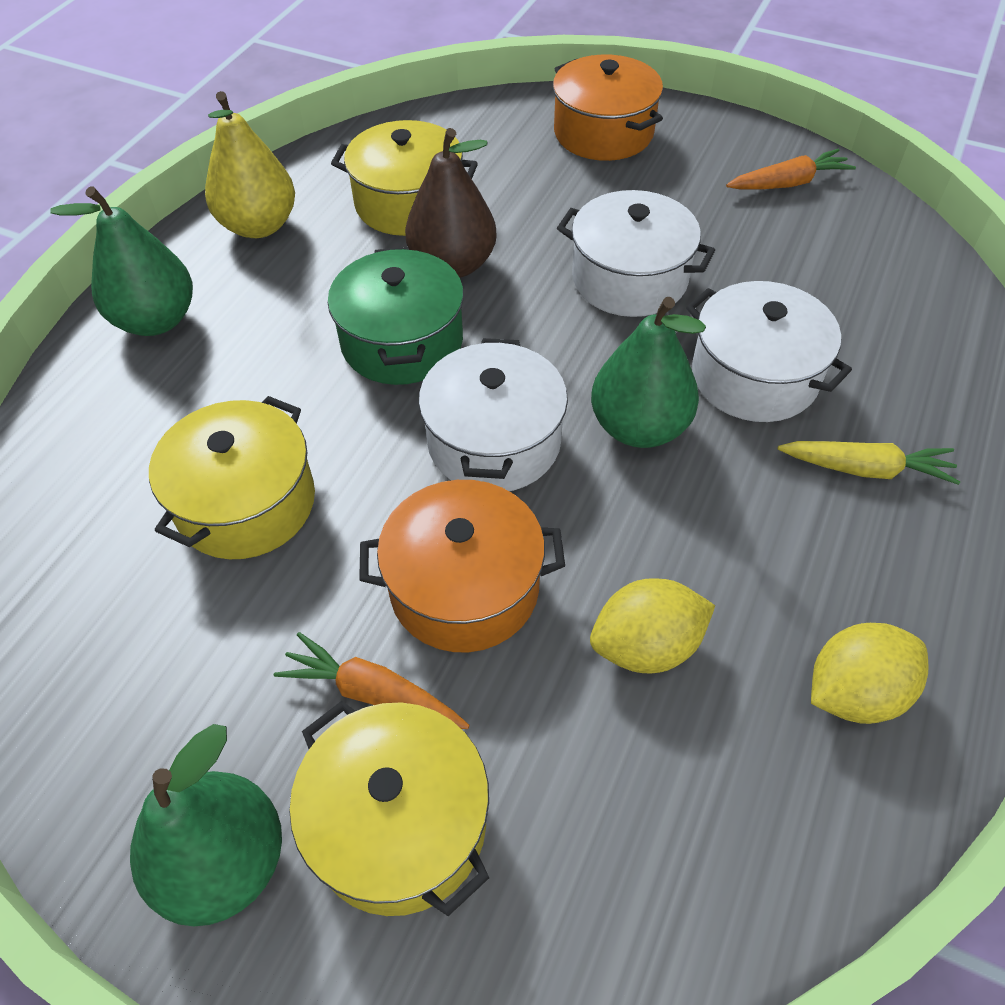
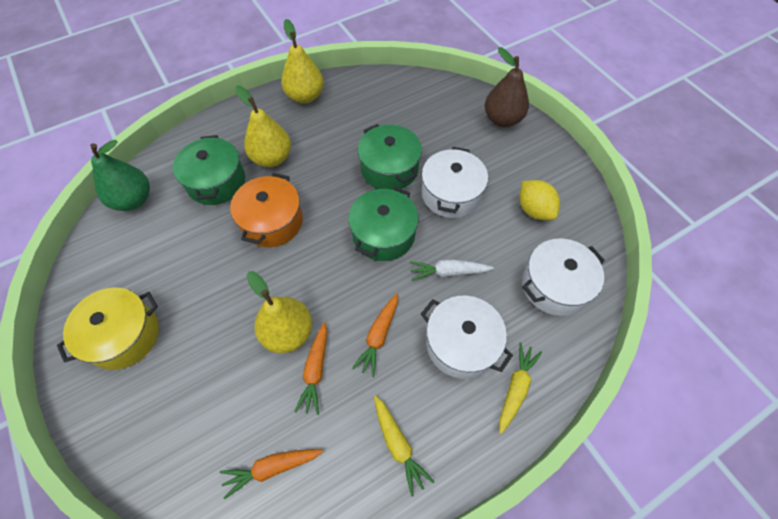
green pear: 3 -> 1
green pot: 1 -> 3
orange carrot: 2 -> 3
orange pot: 2 -> 1
white carrot: 0 -> 1
yellow carrot: 1 -> 2
yellow lemon: 2 -> 1
yellow pear: 1 -> 3
yellow pot: 3 -> 1

